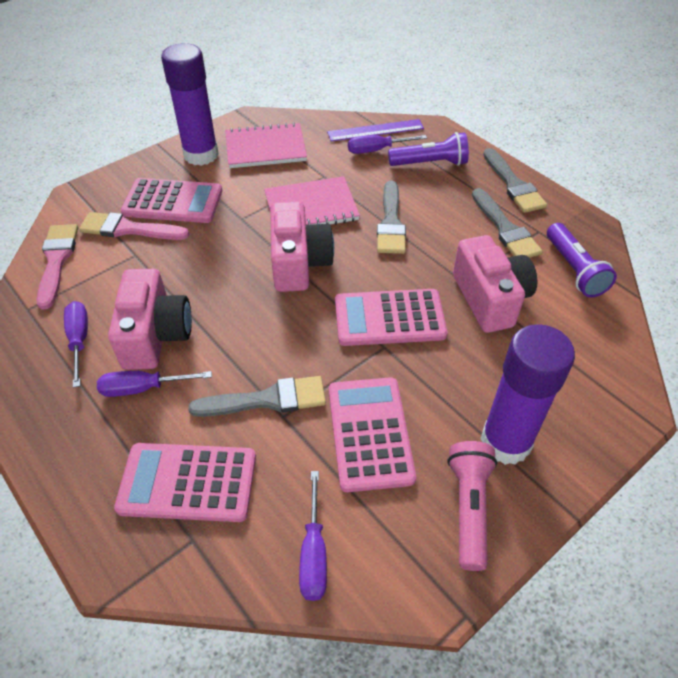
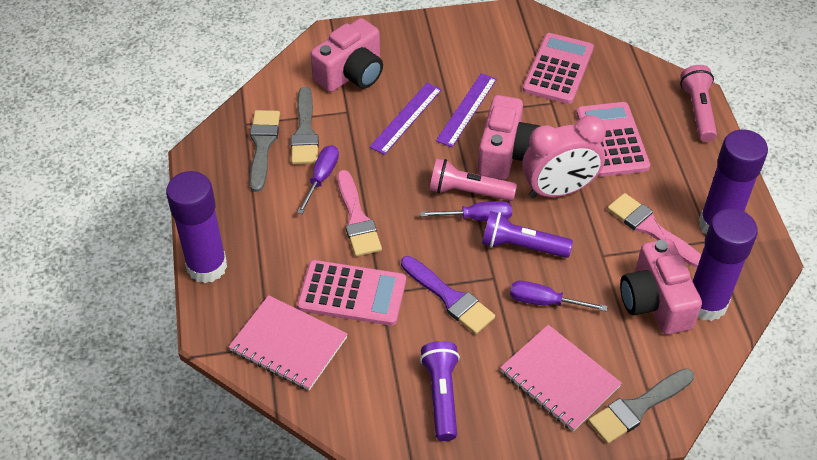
grey brush: 4 -> 3
pink calculator: 4 -> 3
pink clock: 0 -> 1
pink flashlight: 1 -> 2
purple brush: 0 -> 1
purple glue stick: 2 -> 3
purple ruler: 1 -> 2
purple screwdriver: 4 -> 3

